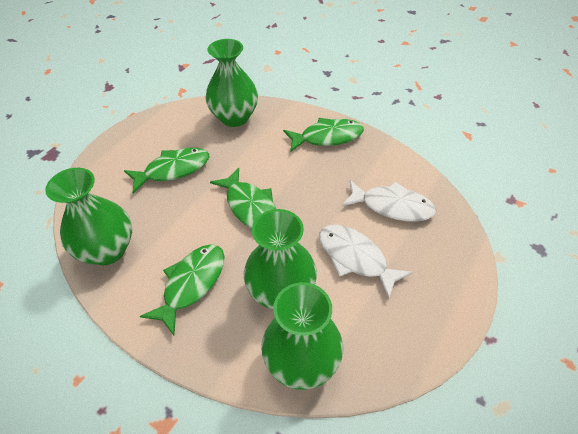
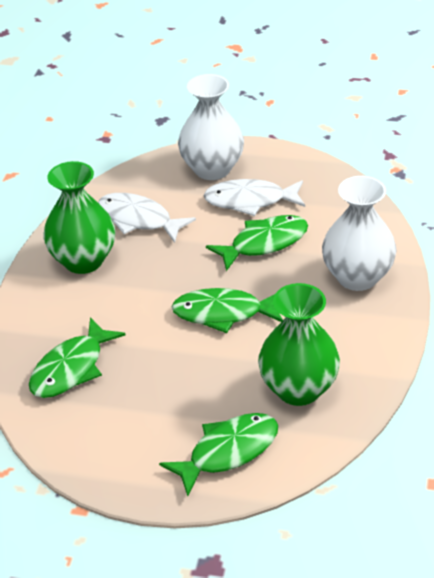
green vase: 4 -> 2
white vase: 0 -> 2

